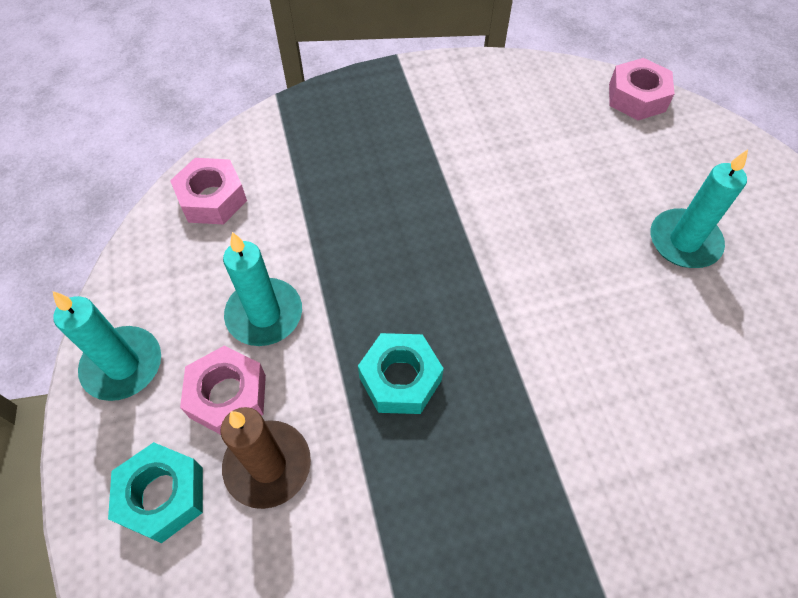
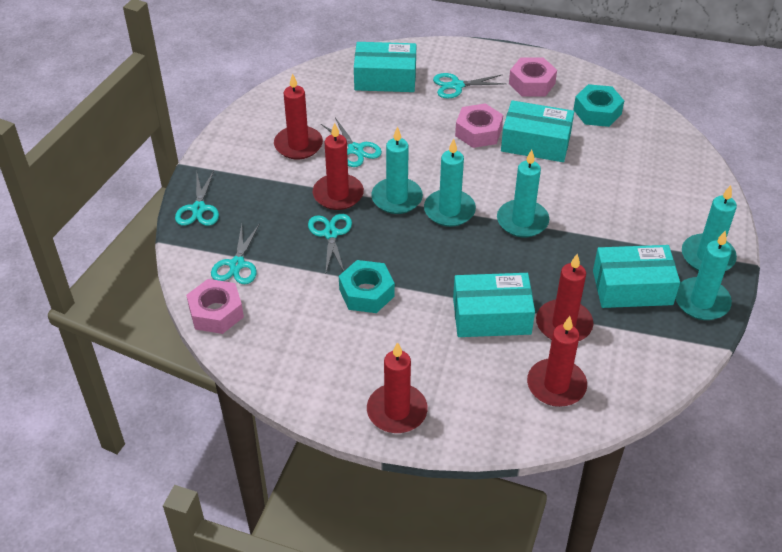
brown candle: 1 -> 0
red candle: 0 -> 5
turquoise box: 0 -> 4
turquoise candle: 3 -> 5
turquoise scissors: 0 -> 5

